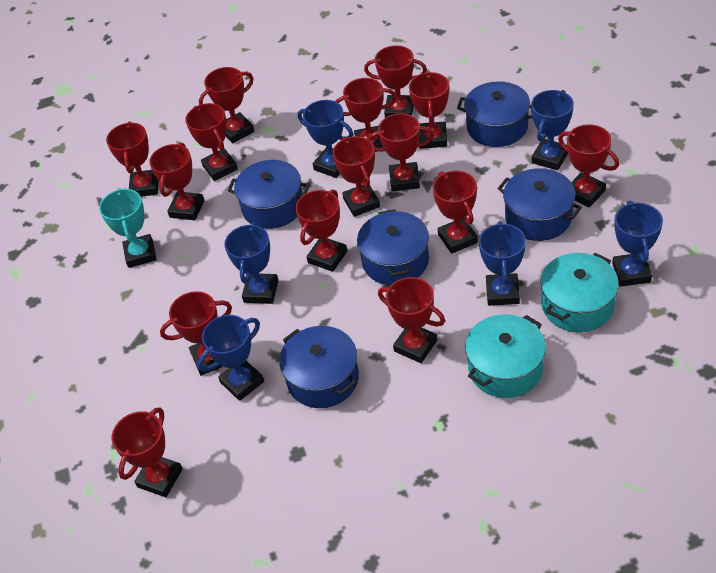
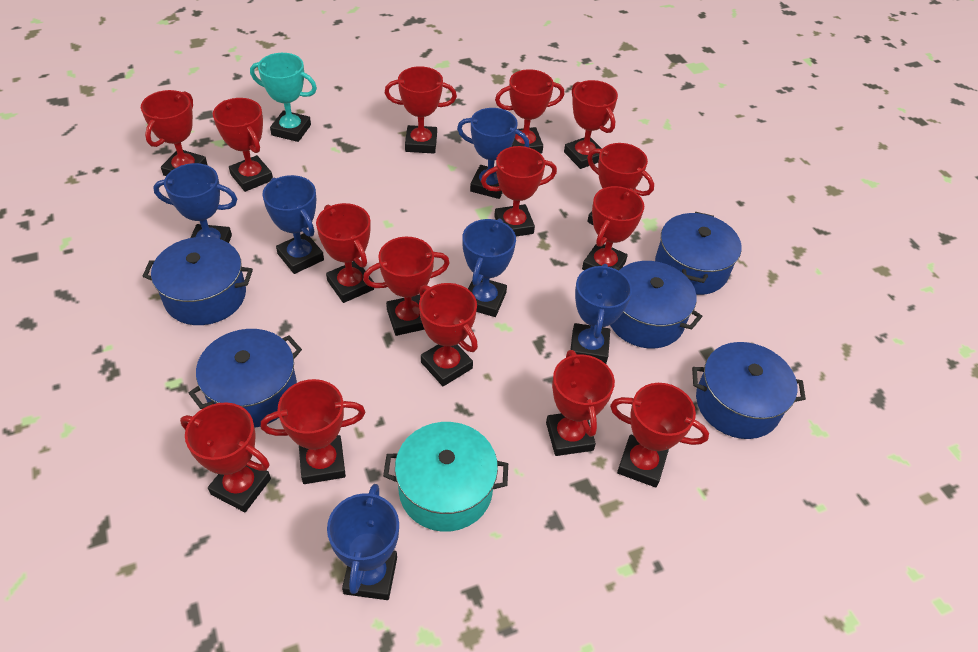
turquoise pot: 2 -> 1

